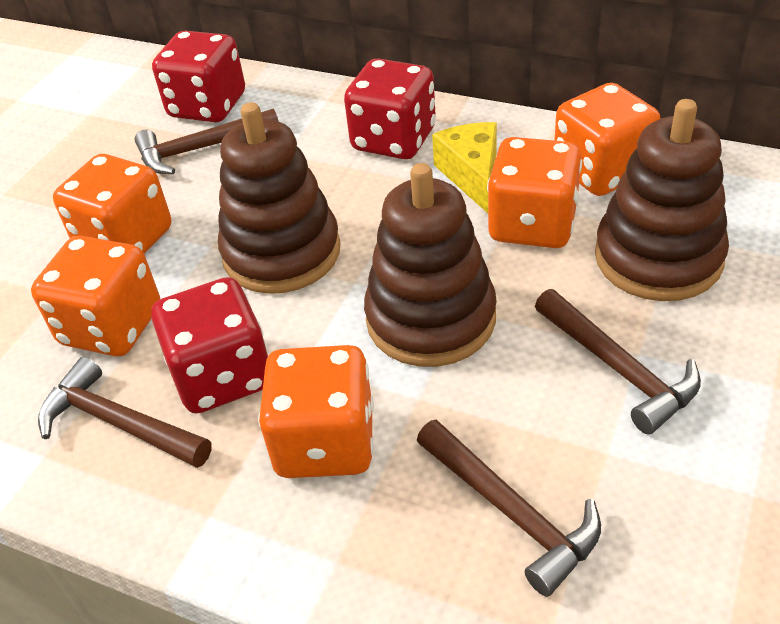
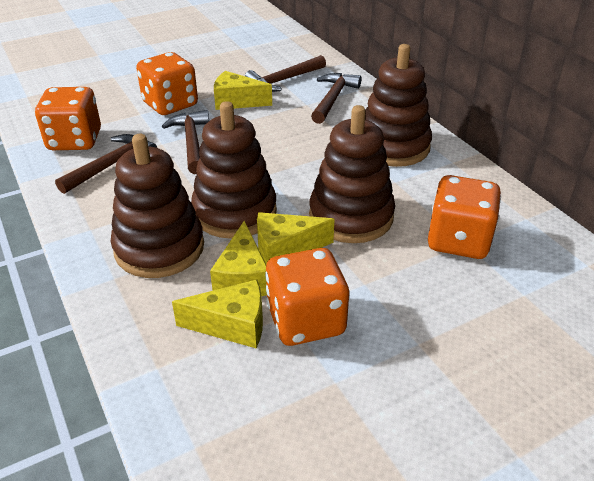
brown stacking toy: 3 -> 4
orange dice: 5 -> 4
red dice: 3 -> 0
yellow cheese: 1 -> 4

